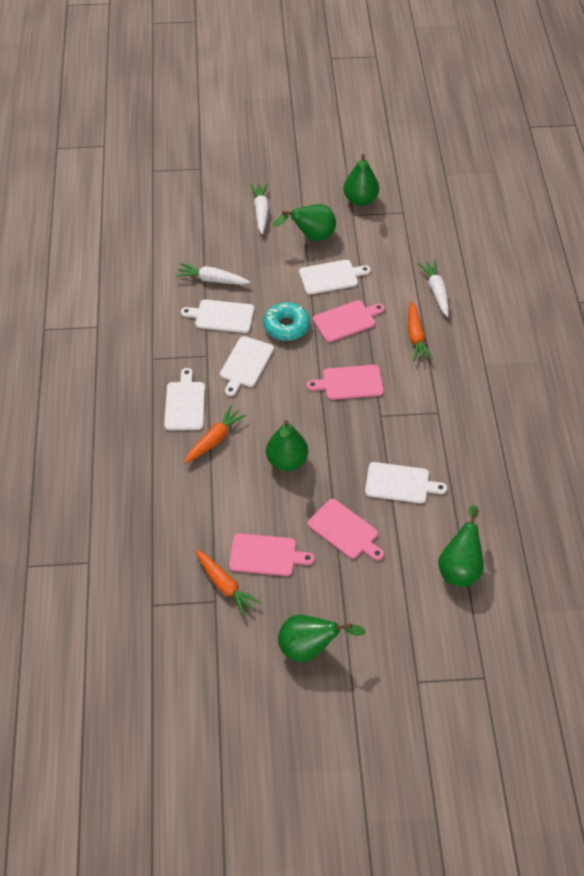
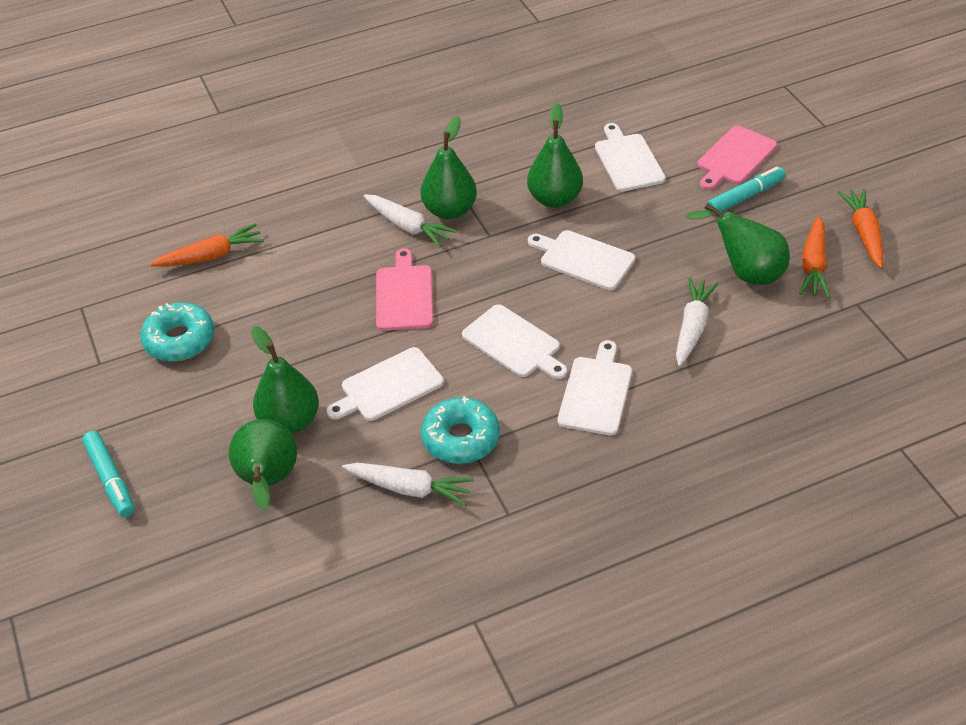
pink cutting board: 4 -> 2
turquoise donut: 1 -> 2
turquoise marker: 0 -> 2

